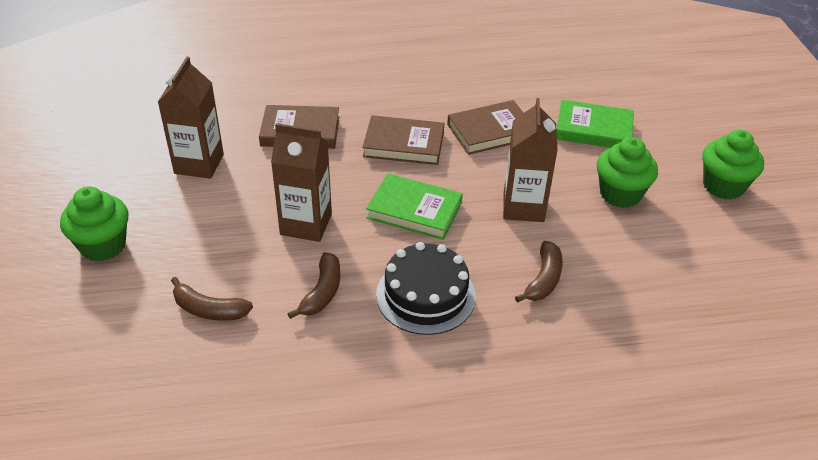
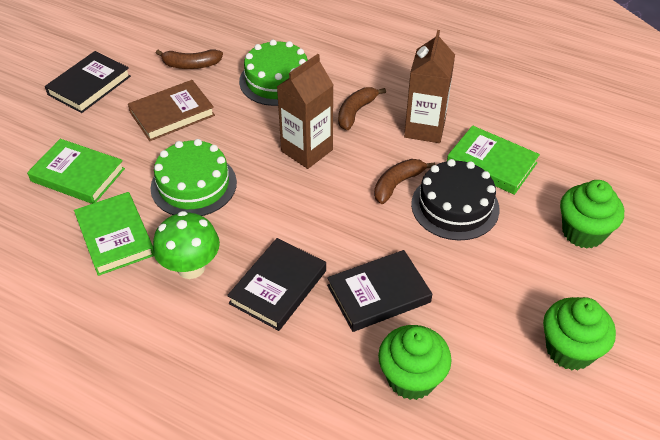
black book: 0 -> 3
brown book: 3 -> 1
brown carton: 3 -> 2
green book: 2 -> 3
green cake: 0 -> 2
green mushroom: 0 -> 1

